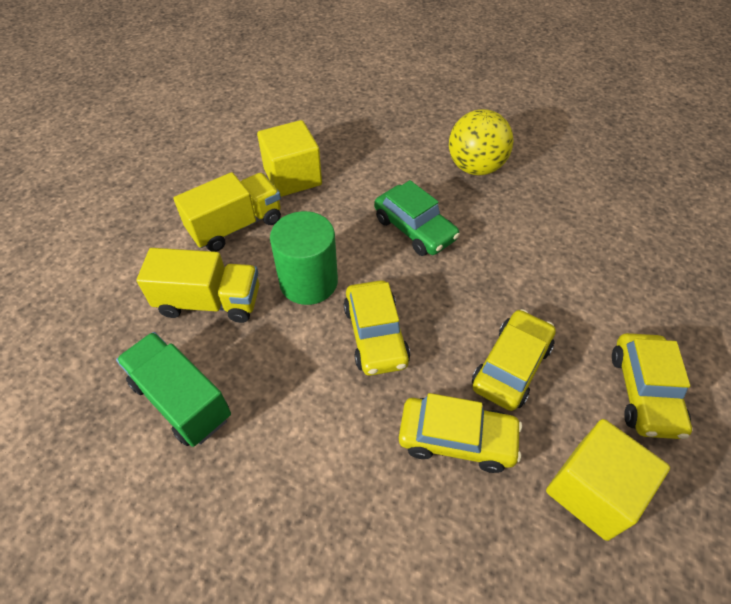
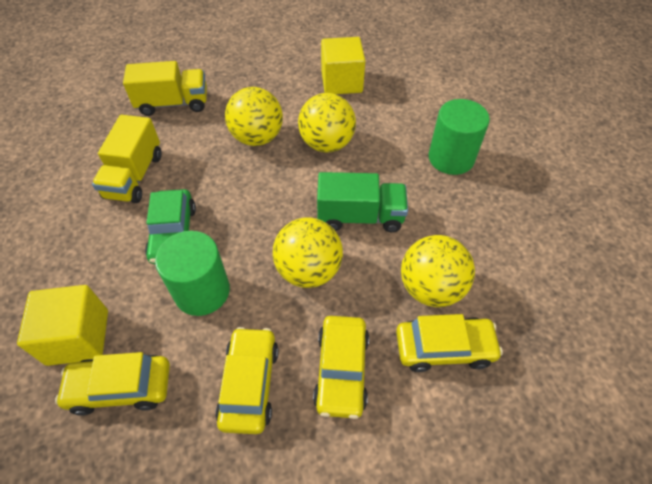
green cylinder: 1 -> 2
yellow ball: 1 -> 4

